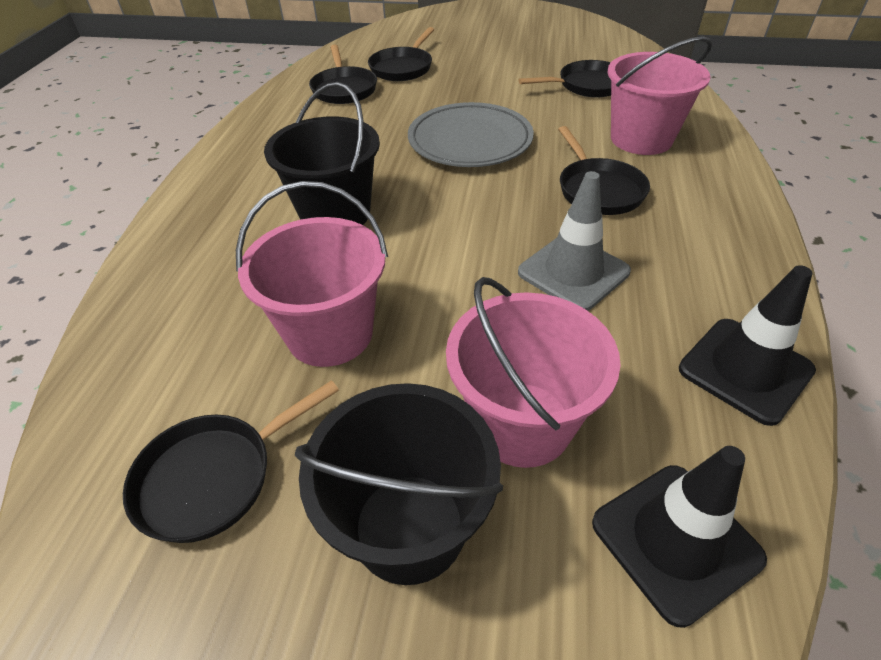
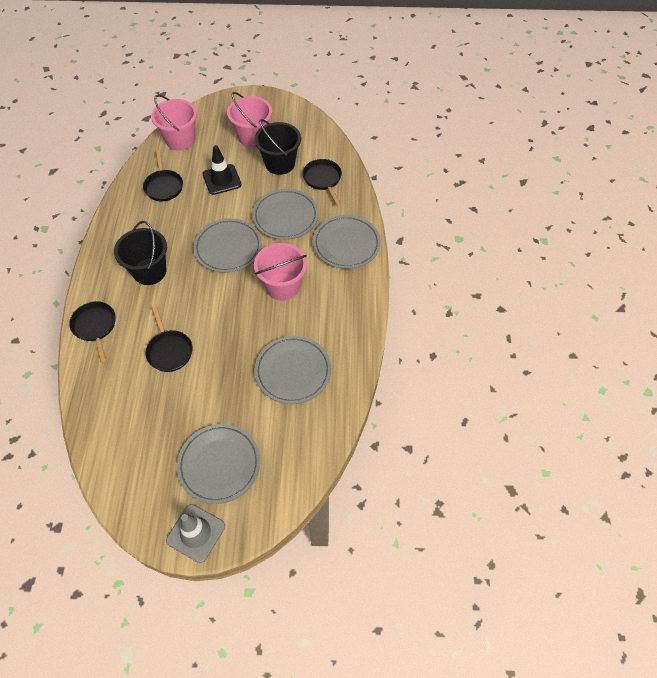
black pan: 5 -> 4
black traffic cone: 2 -> 1
grey plate: 1 -> 5

